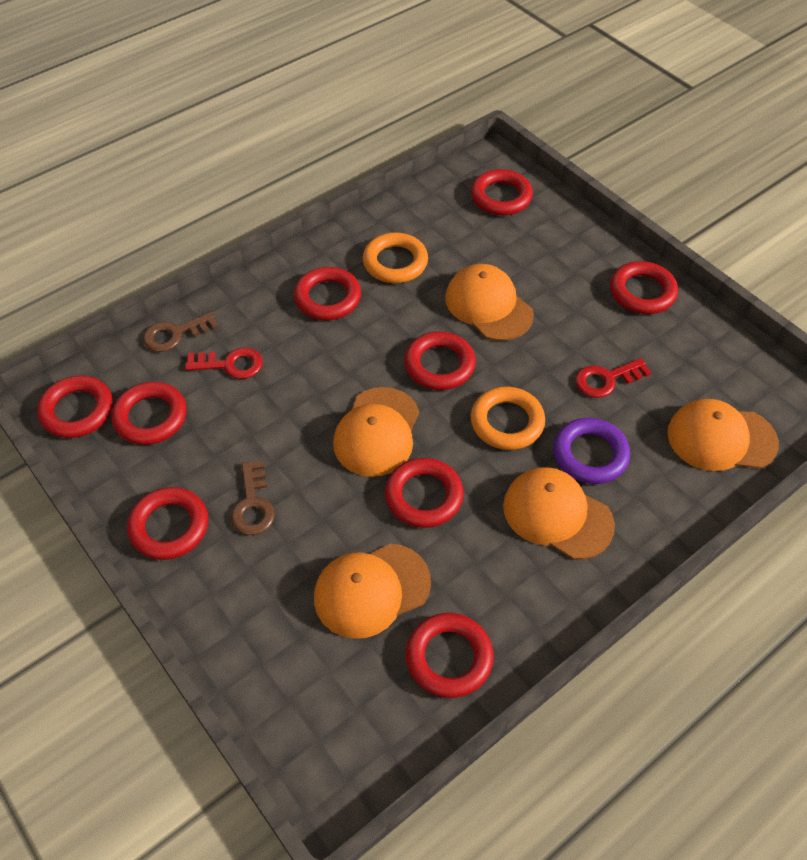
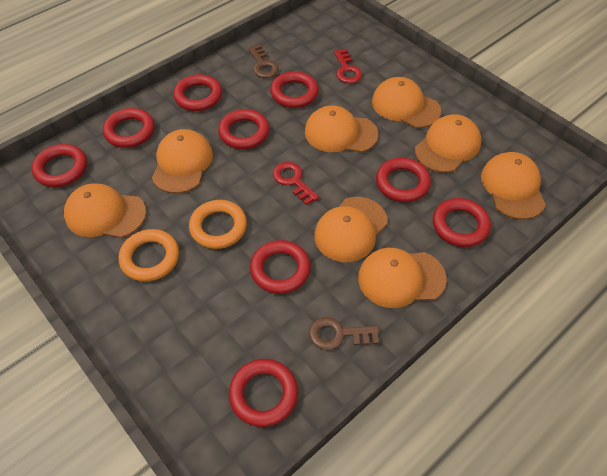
orange cap: 5 -> 8
purple ring: 1 -> 0

